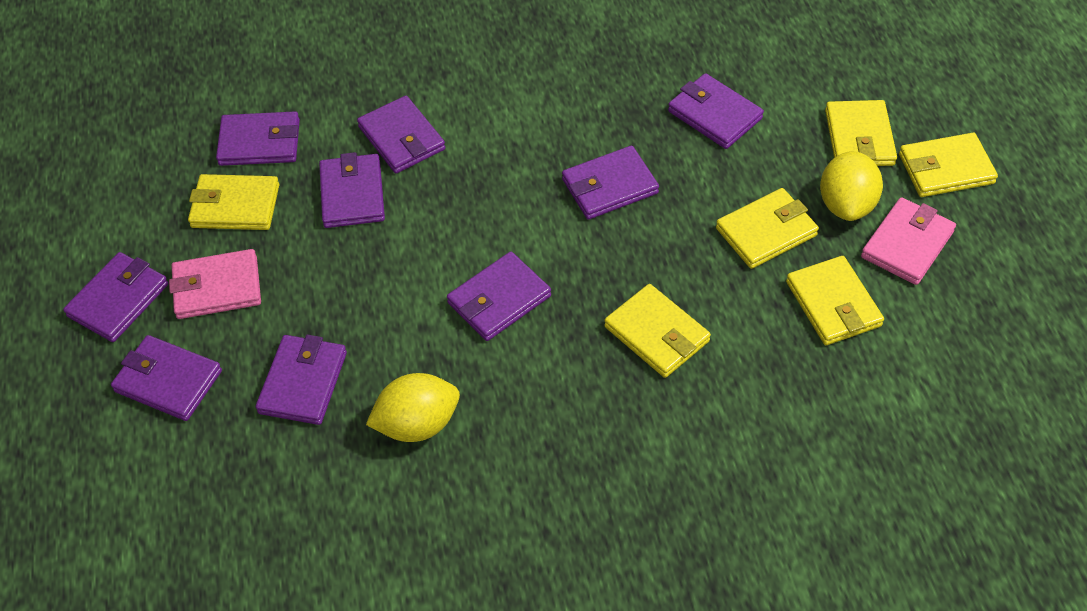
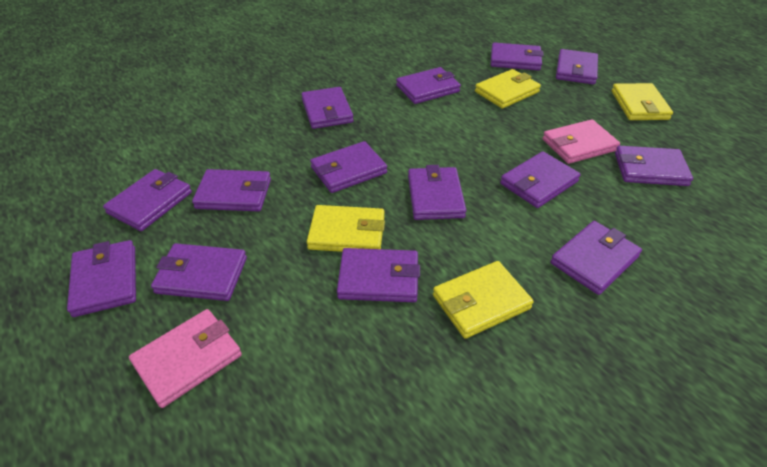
purple wallet: 9 -> 14
yellow lemon: 2 -> 0
yellow wallet: 6 -> 4

